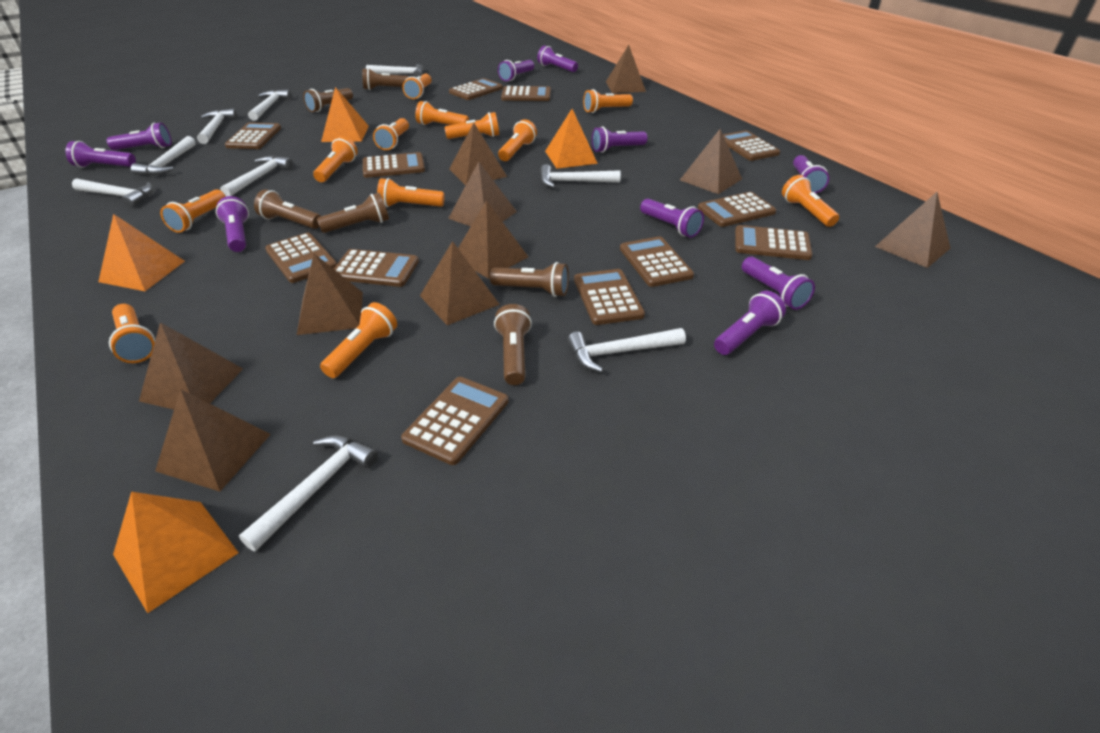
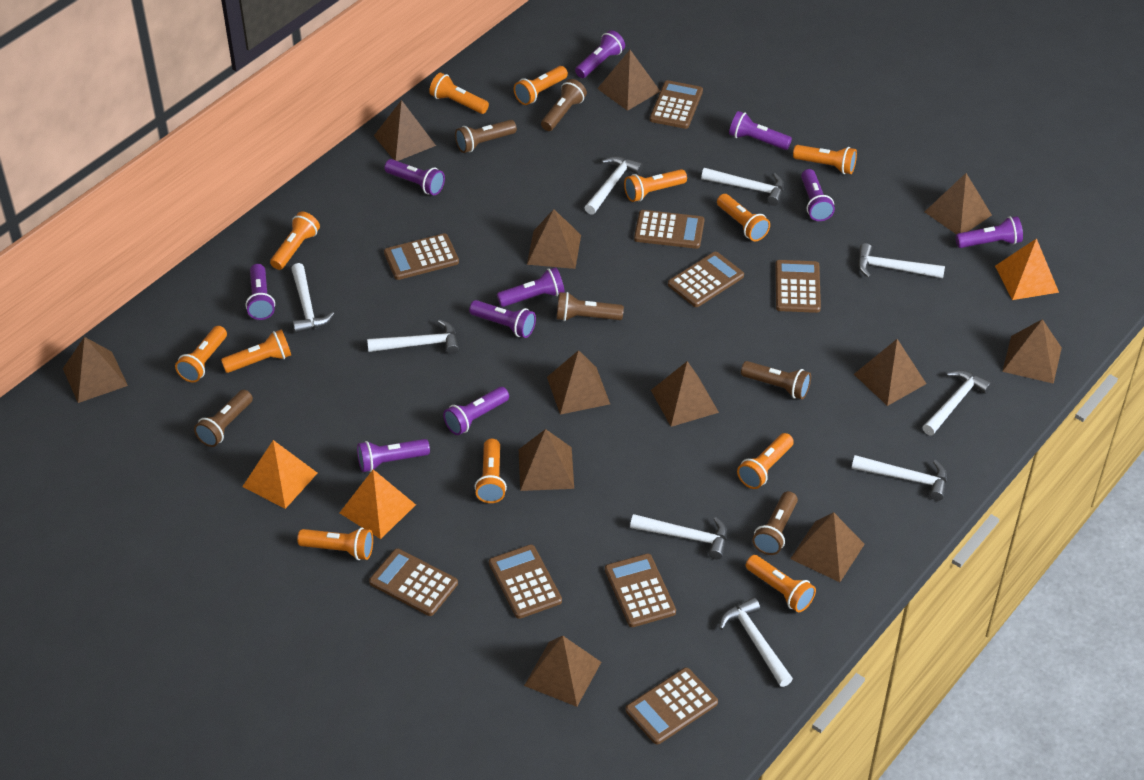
brown calculator: 12 -> 9
brown pyramid: 10 -> 12
orange pyramid: 4 -> 3

